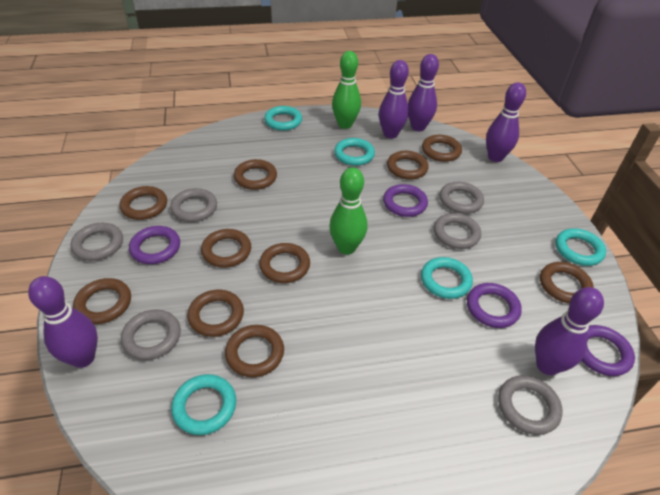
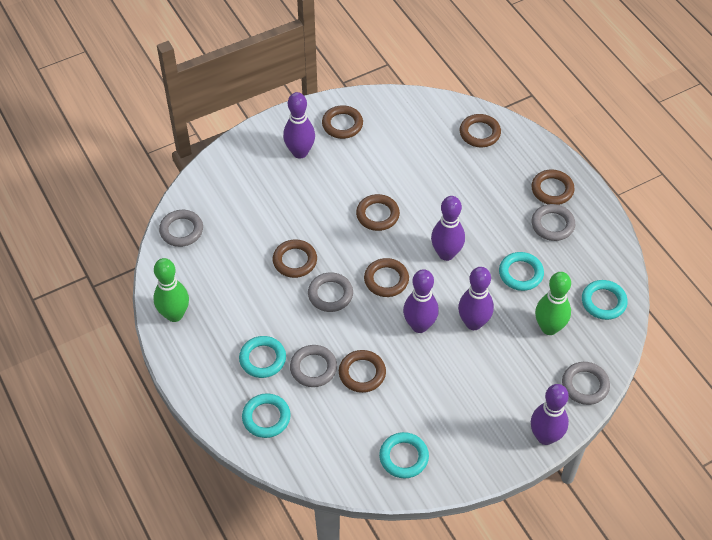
brown ring: 10 -> 7
grey ring: 6 -> 5
purple ring: 4 -> 0

